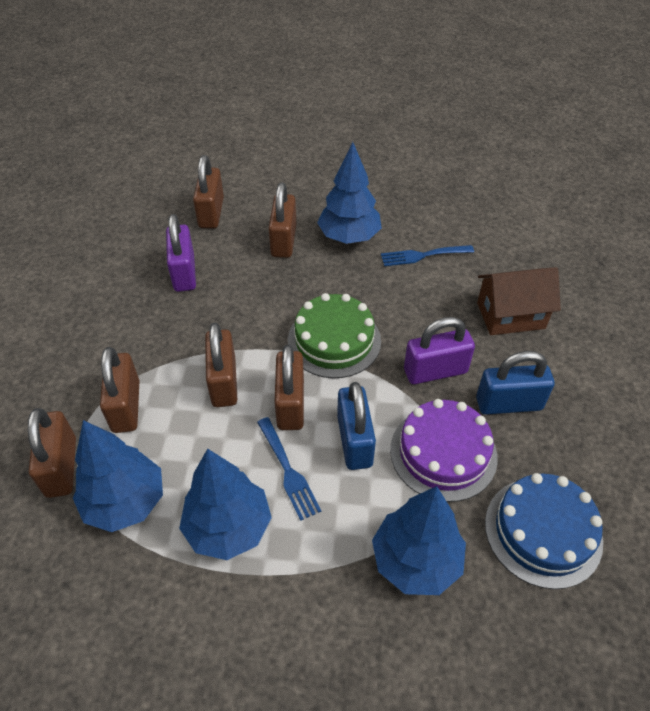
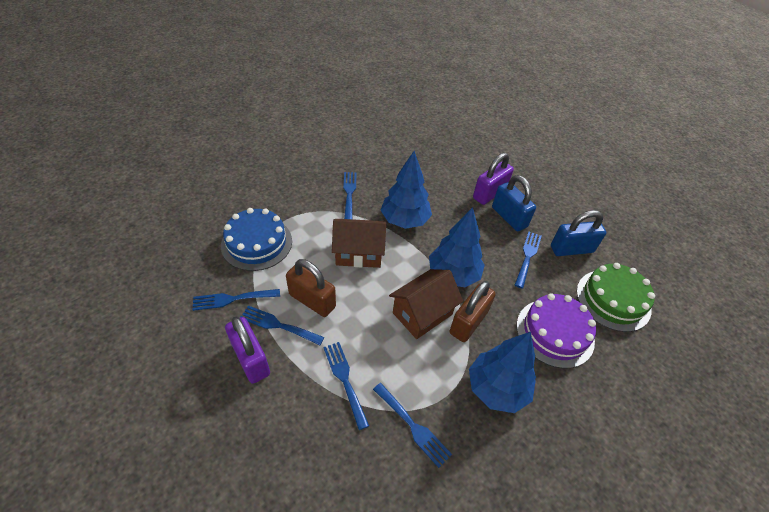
blue fork: 2 -> 6
blue tree: 4 -> 3
brown house: 1 -> 2
brown padlock: 6 -> 2

